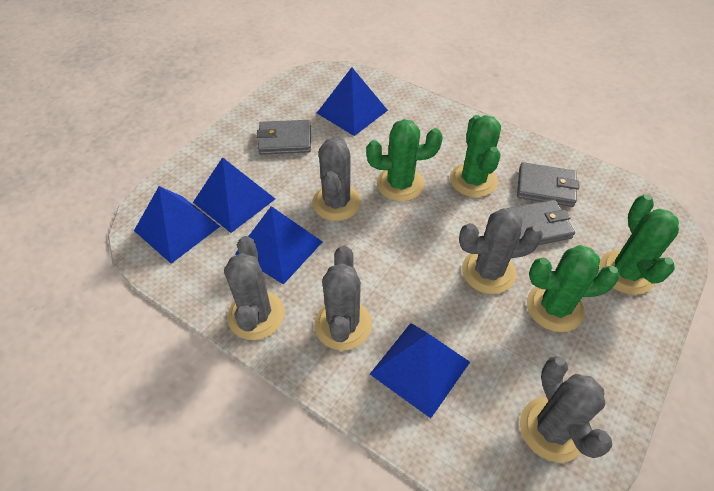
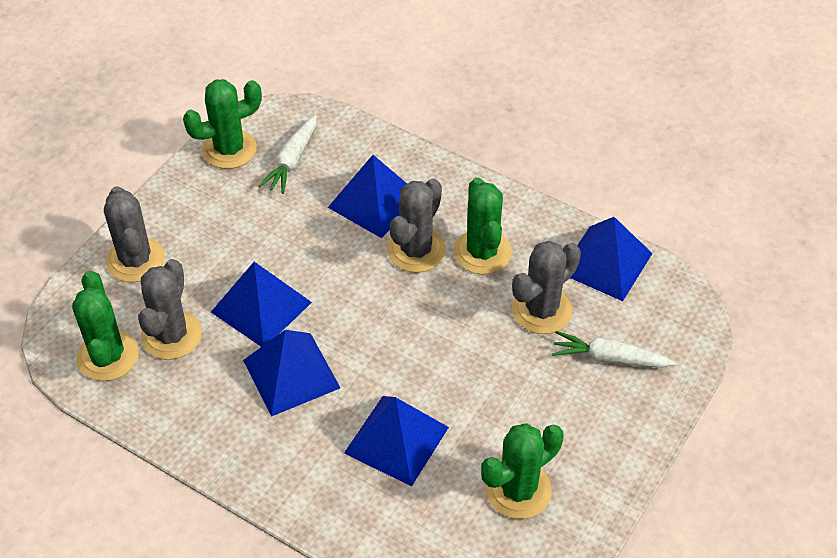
grey cactus: 5 -> 4
grey wallet: 3 -> 0
white carrot: 0 -> 2

